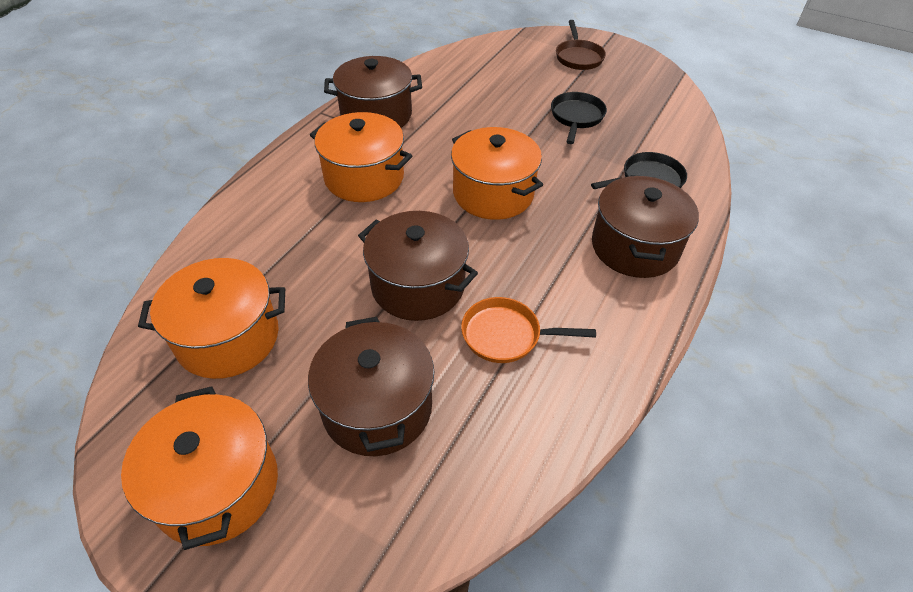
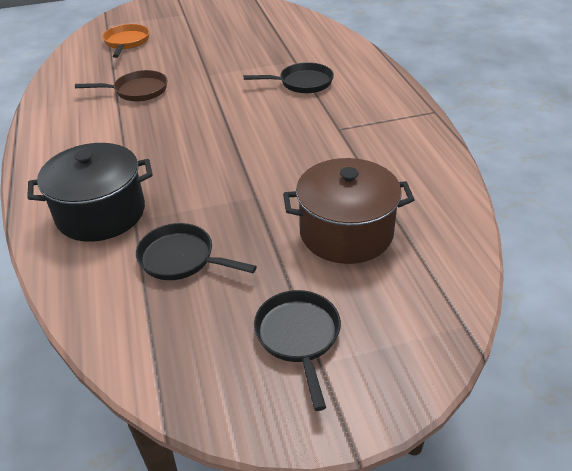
black pan: 2 -> 3
black pot: 0 -> 1
brown pot: 4 -> 1
orange pot: 4 -> 0

